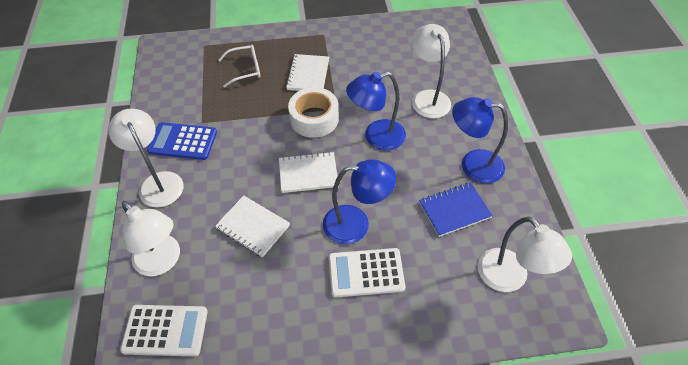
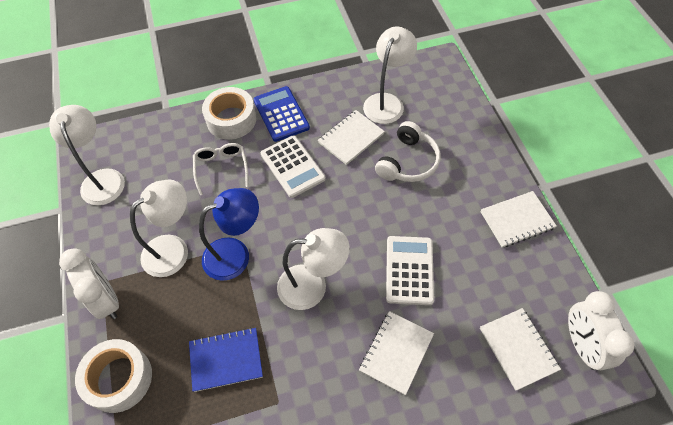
blue lamp: 3 -> 1
white clock: 0 -> 2
white headphones: 0 -> 1
white notebook: 3 -> 4
white tape: 1 -> 2

